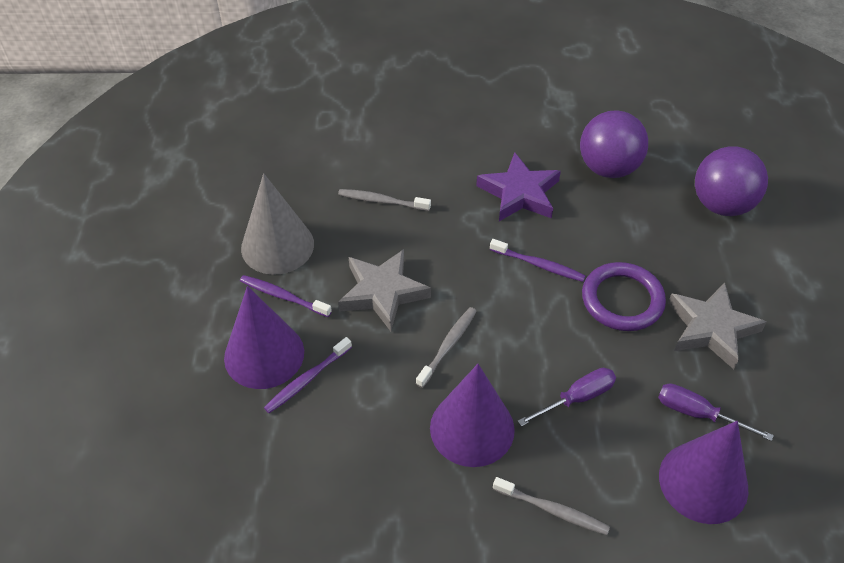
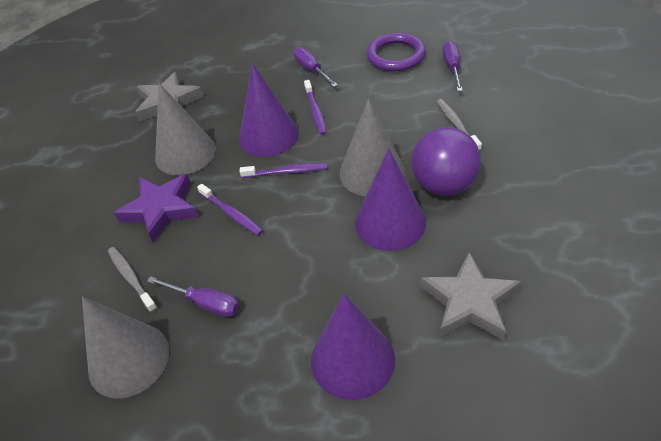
grey cone: 1 -> 3
grey toothbrush: 3 -> 2
purple ball: 2 -> 1
purple screwdriver: 2 -> 3

